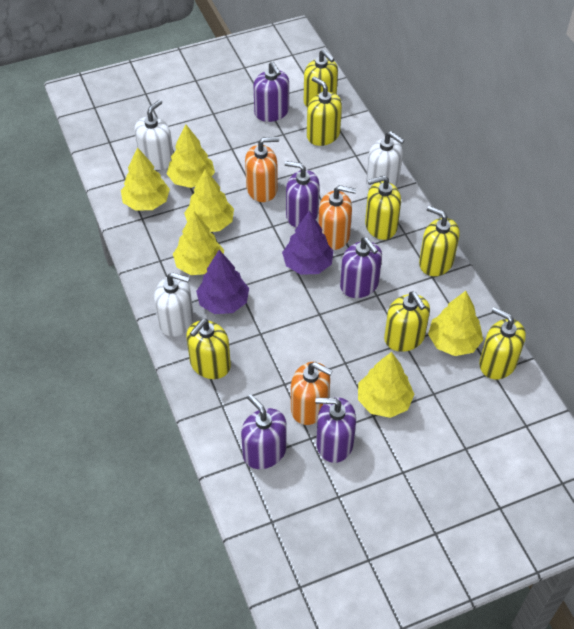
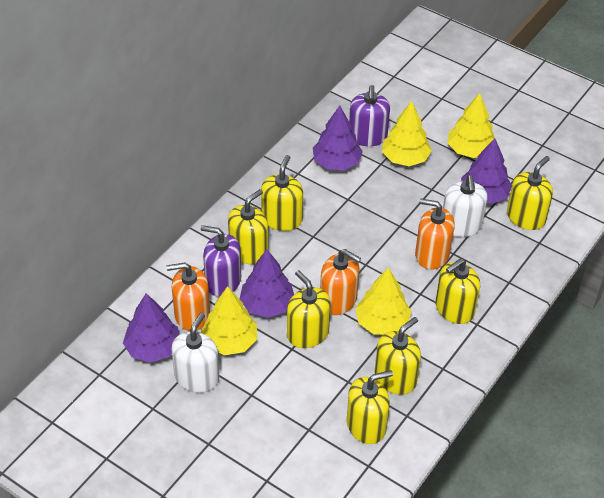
purple soap dispenser: 5 -> 2
purple tree: 2 -> 4
white soap dispenser: 3 -> 2
yellow tree: 6 -> 4

